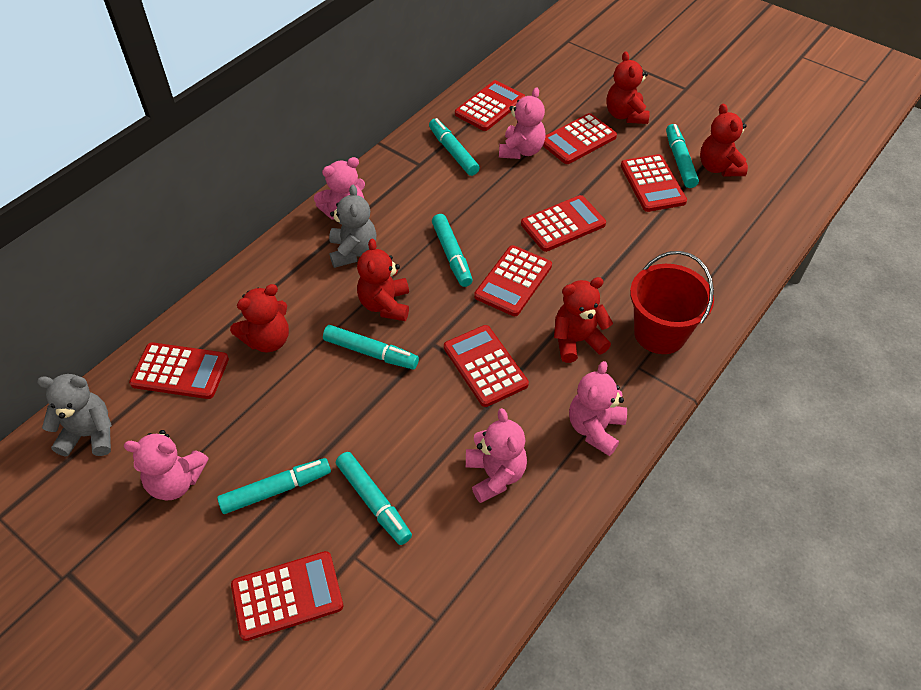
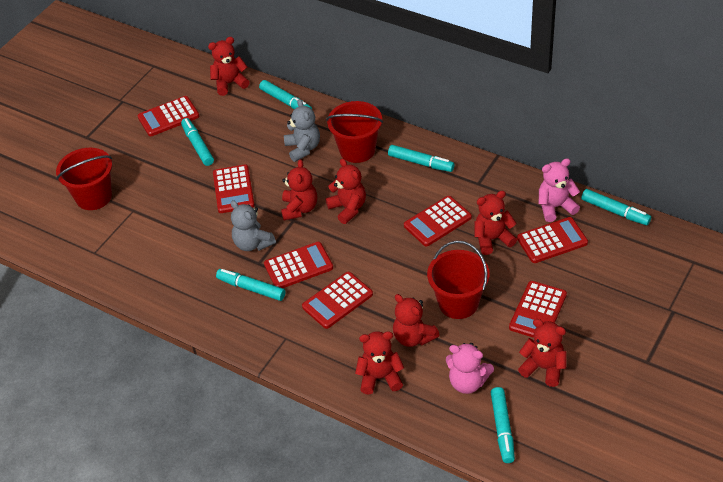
pink teddy bear: 5 -> 2
red bucket: 1 -> 3
red calculator: 8 -> 7
red teddy bear: 5 -> 7

